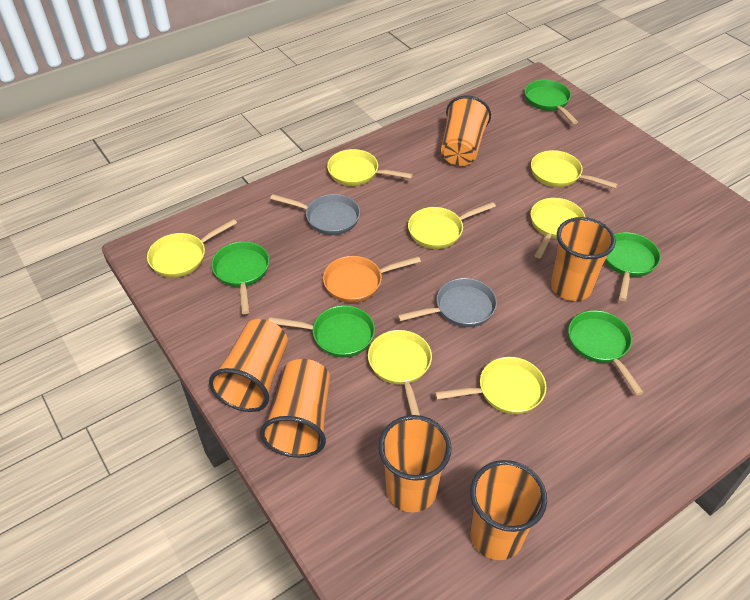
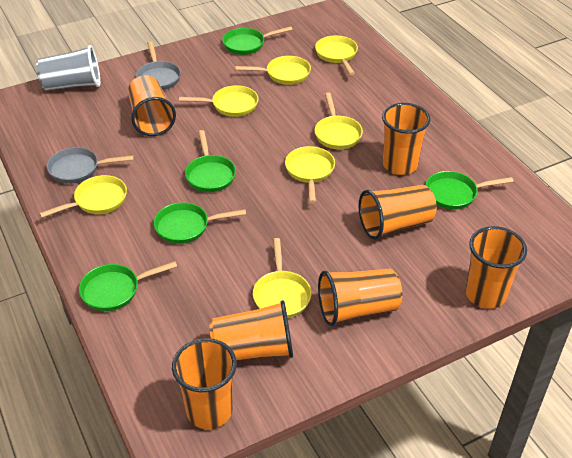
grey cup: 0 -> 1
orange cup: 6 -> 7
orange pan: 1 -> 0

